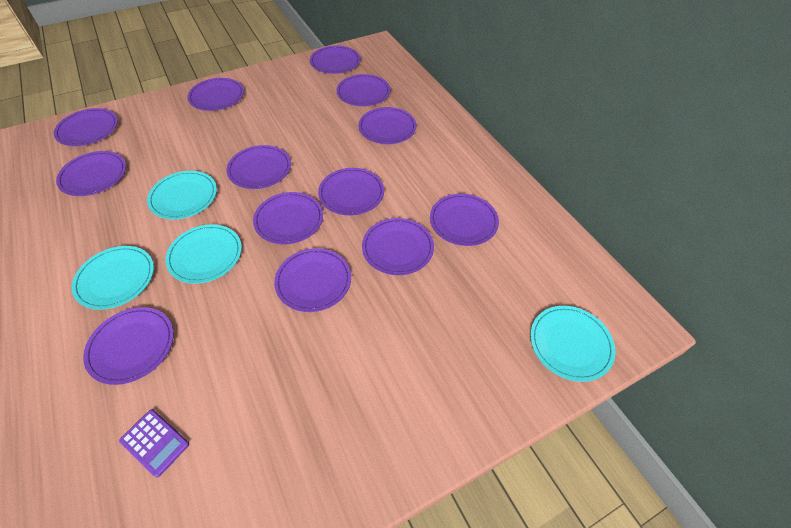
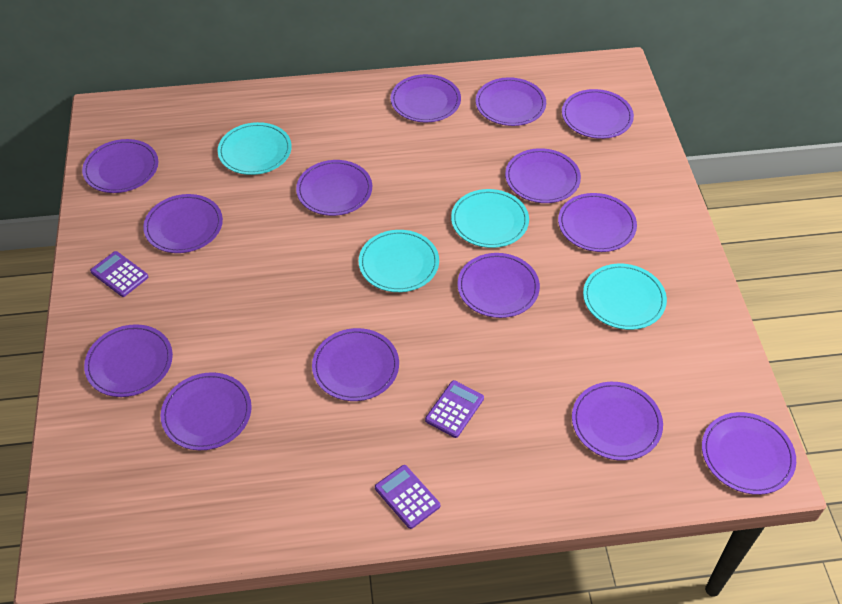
purple calculator: 1 -> 3
purple plate: 13 -> 14

